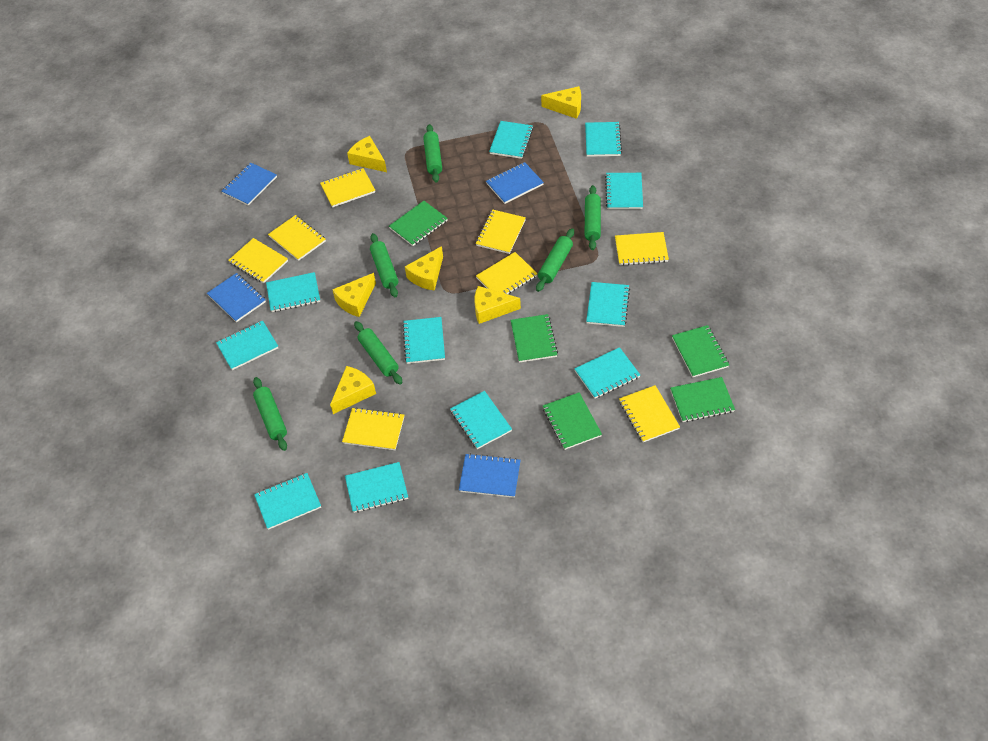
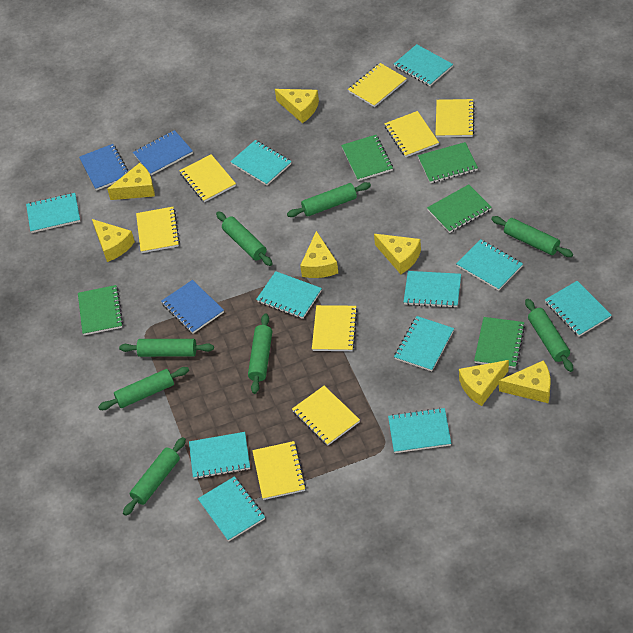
blue notebook: 4 -> 3
green rolling pin: 6 -> 8
yellow cheese: 6 -> 7

